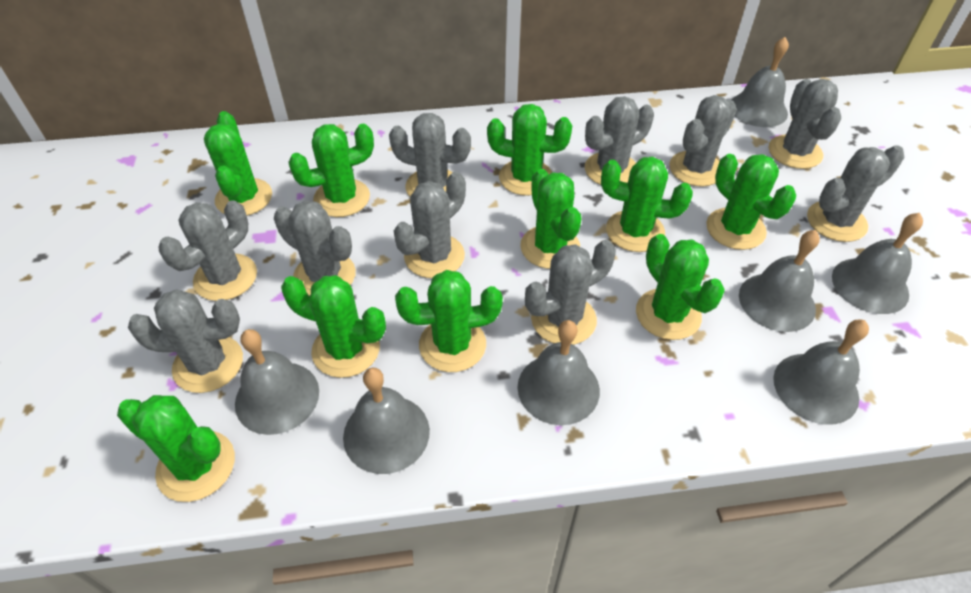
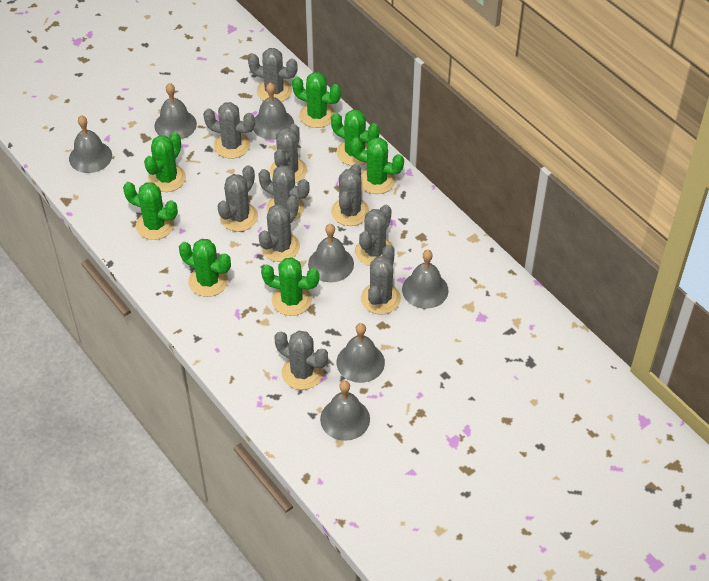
green cactus: 10 -> 7

